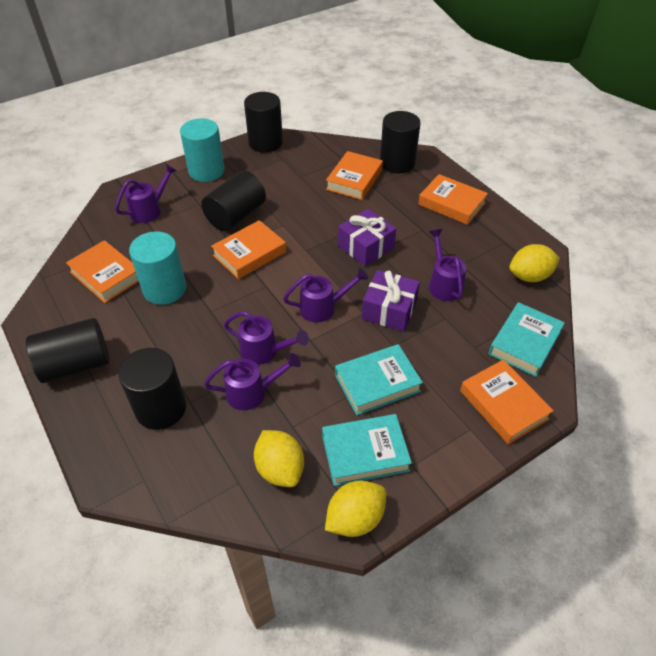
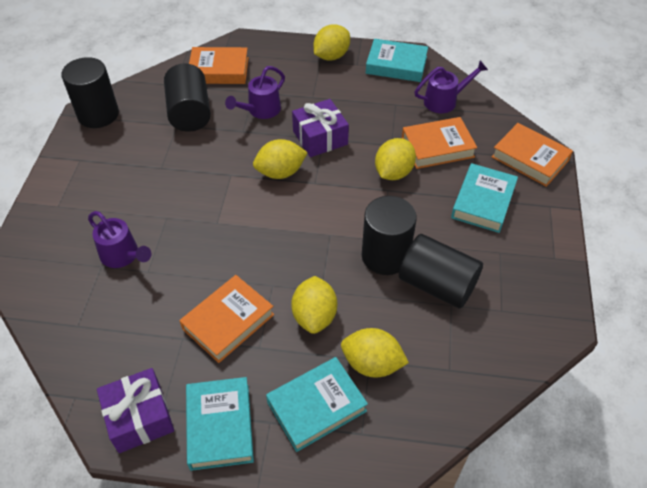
black cylinder: 5 -> 4
orange book: 5 -> 4
purple watering can: 5 -> 3
turquoise book: 3 -> 4
turquoise cylinder: 2 -> 0
yellow lemon: 3 -> 5

